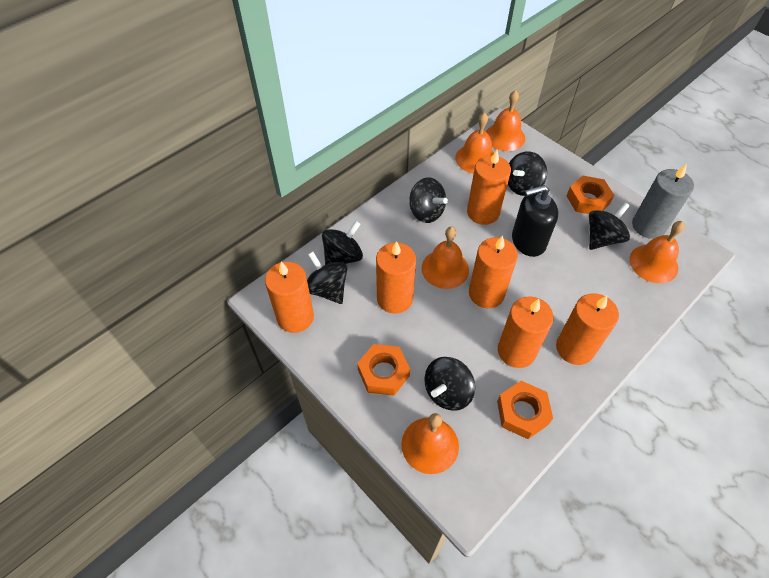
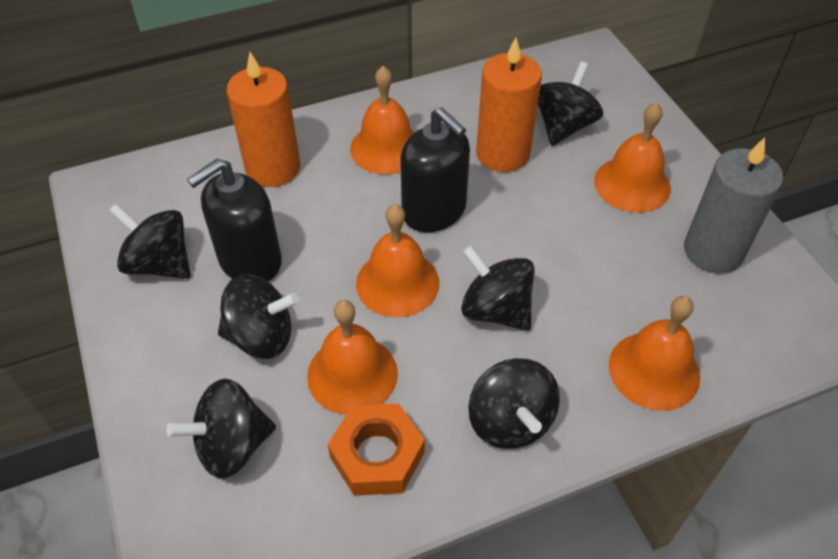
black soap dispenser: 1 -> 2
orange candle: 6 -> 2
orange nut: 3 -> 1

